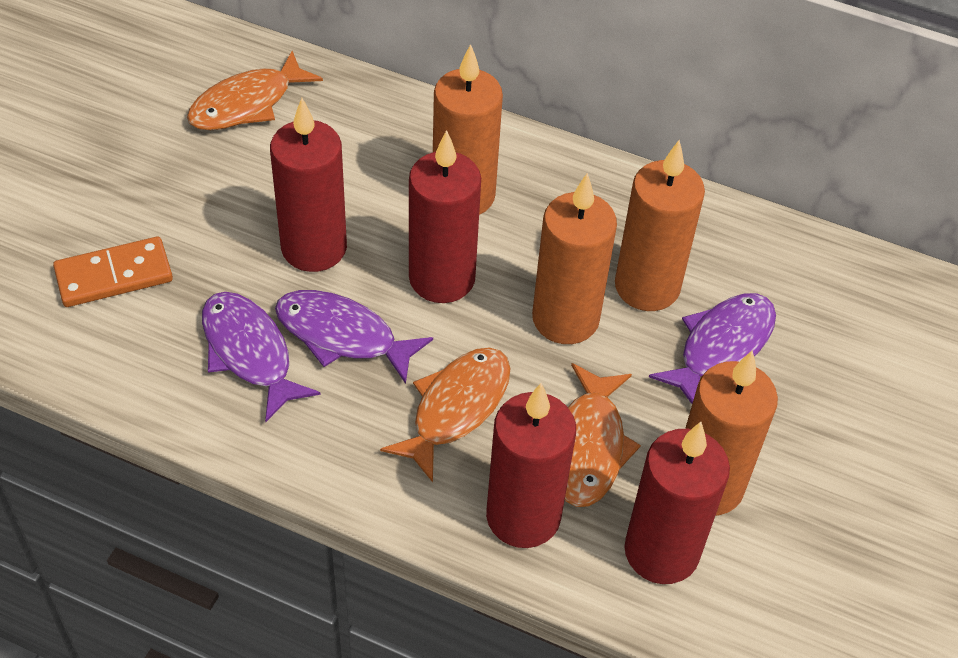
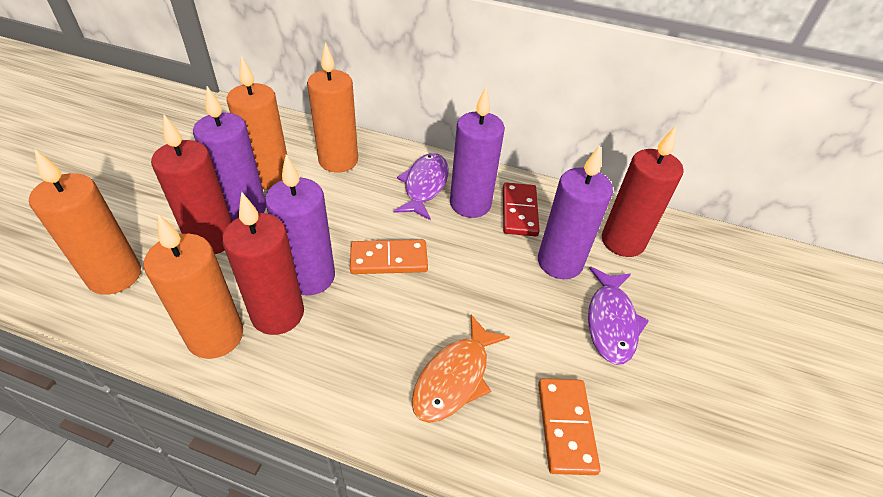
orange domino: 1 -> 2
orange fish: 3 -> 1
purple candle: 0 -> 4
purple fish: 3 -> 2
red candle: 4 -> 3
red domino: 0 -> 1

